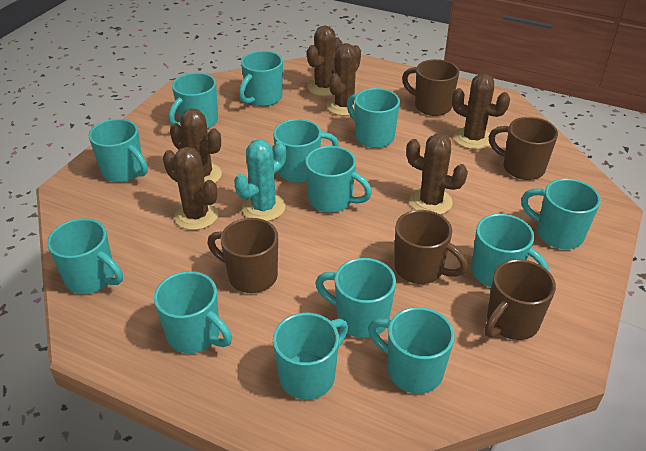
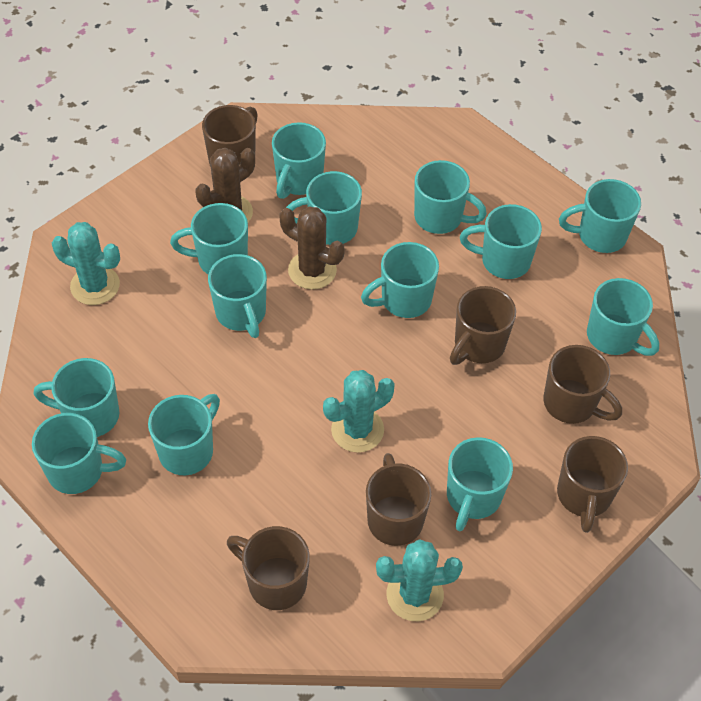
brown cactus: 6 -> 2
brown mug: 5 -> 6
turquoise cactus: 1 -> 3

